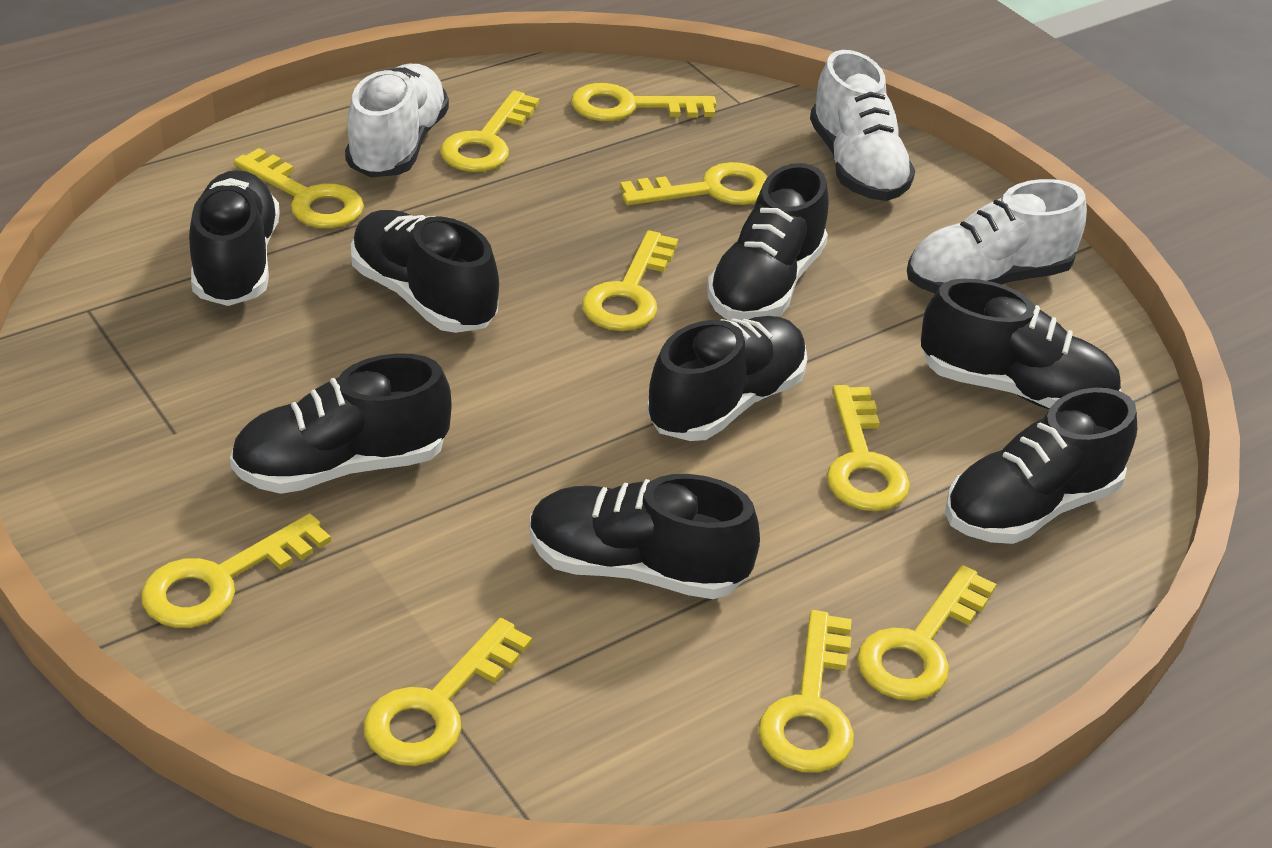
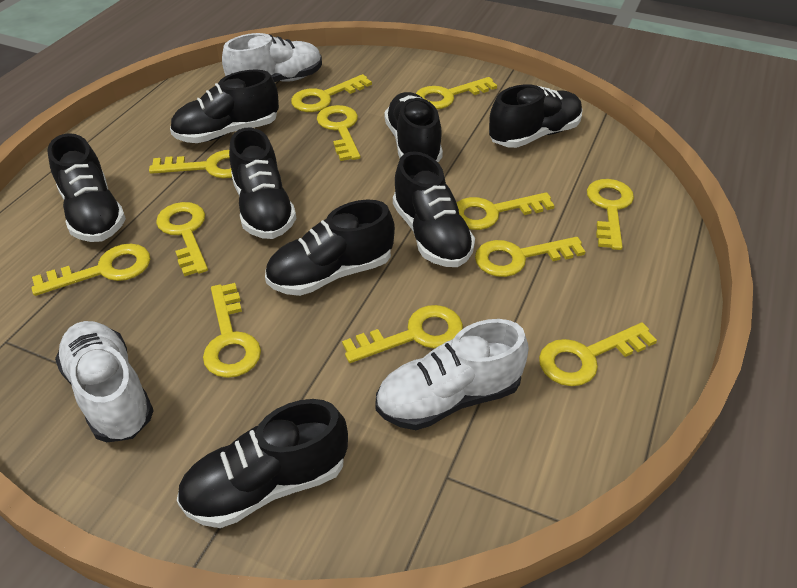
yellow key: 10 -> 12

